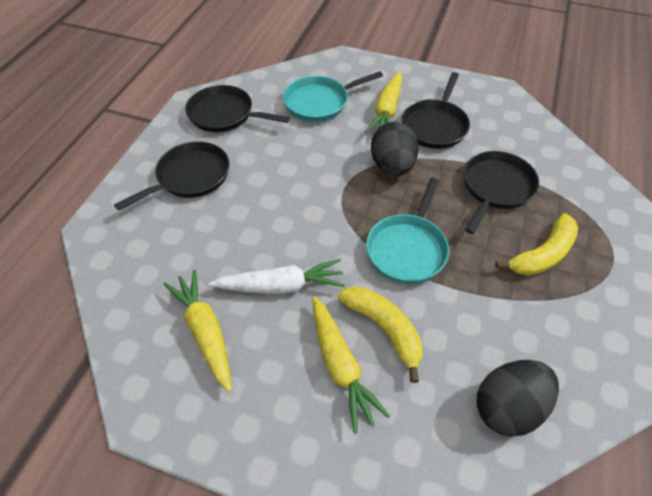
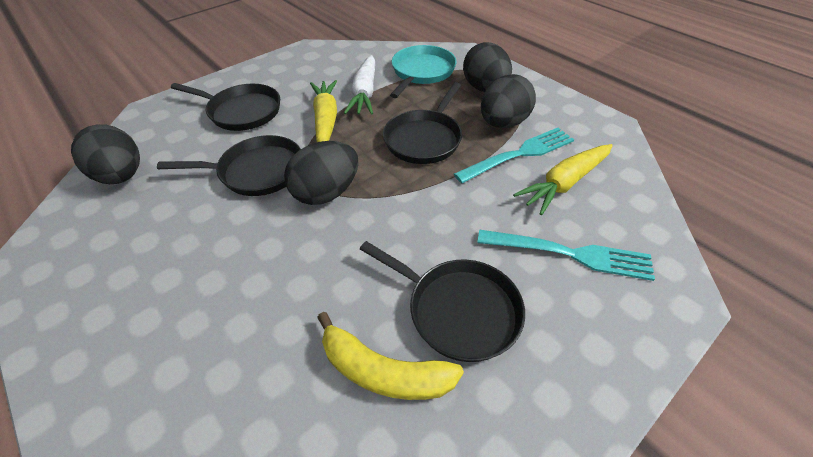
black egg: 2 -> 4
turquoise fork: 0 -> 2
turquoise pan: 2 -> 1
yellow banana: 2 -> 1
yellow carrot: 3 -> 2

